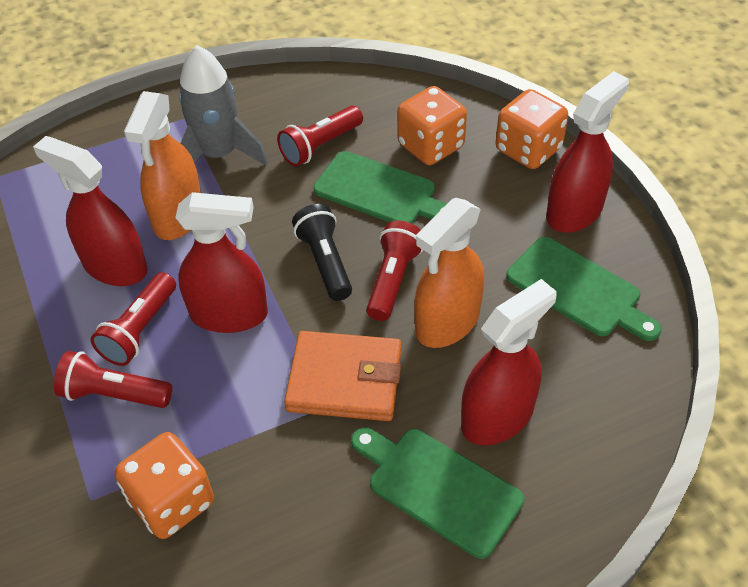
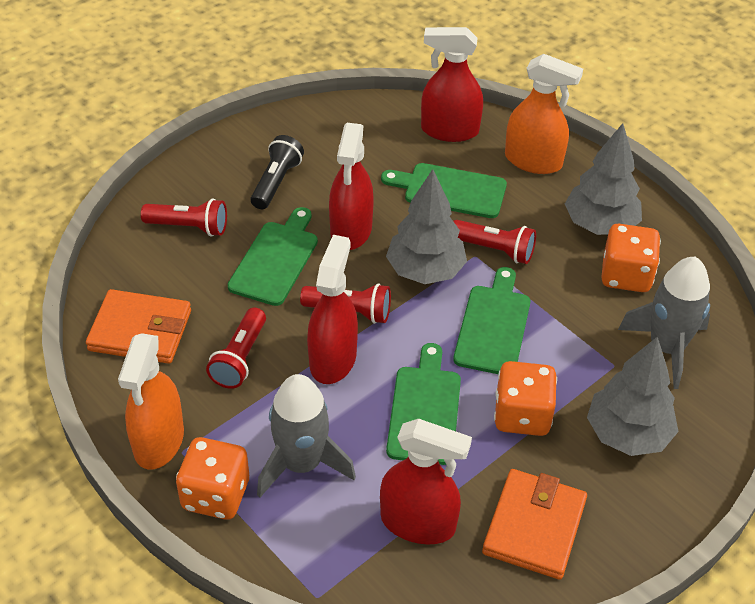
green cutting board: 3 -> 4
grey rocket: 1 -> 2
grey tree: 0 -> 3
orange wallet: 1 -> 2

